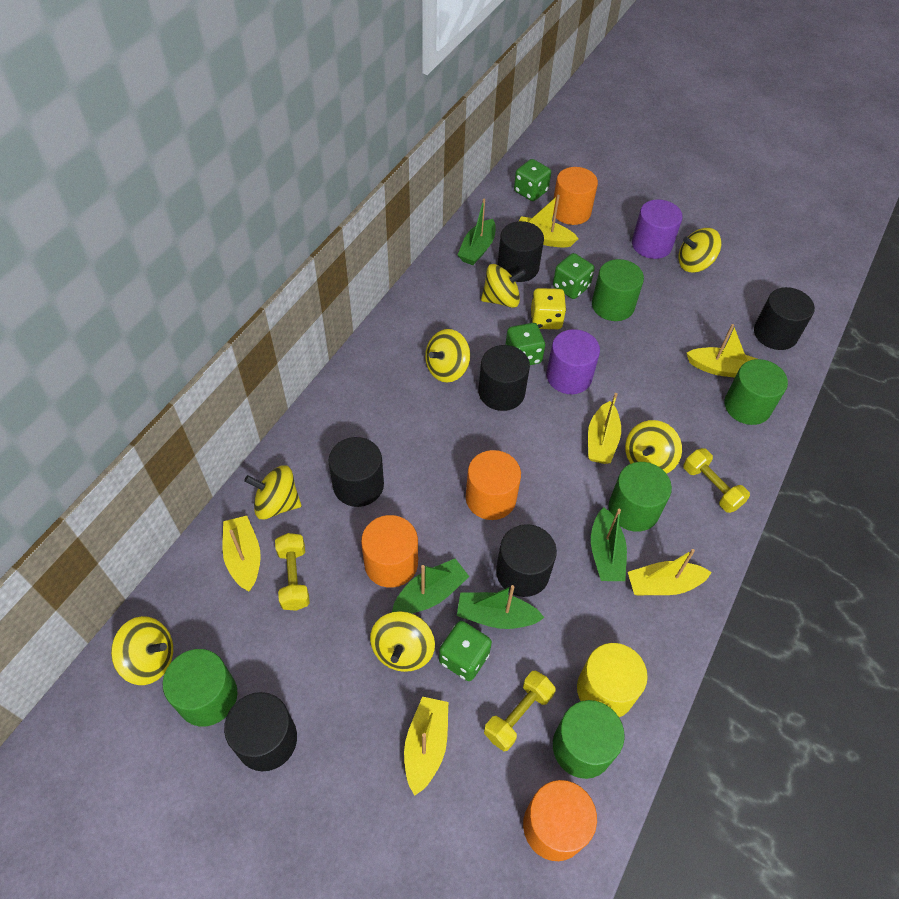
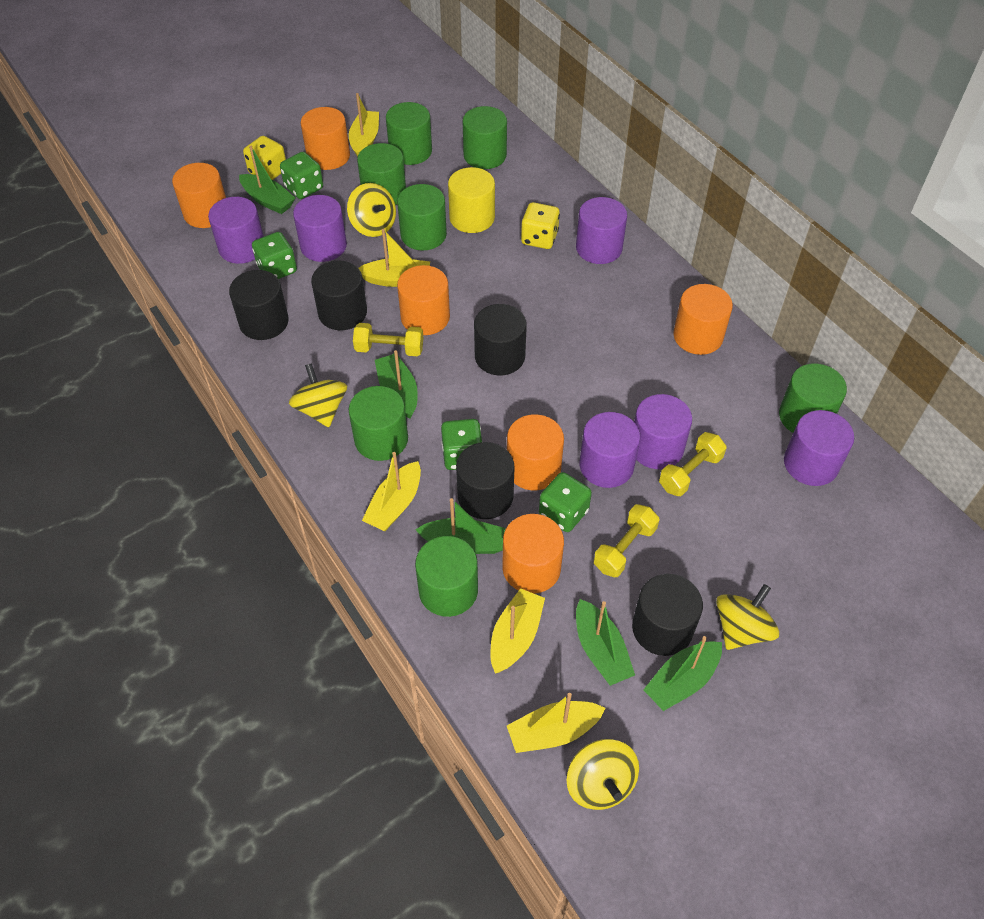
black cylinder: 6 -> 5
green boat: 4 -> 5
green cylinder: 5 -> 7
orange cylinder: 4 -> 6
purple cylinder: 2 -> 6
yellow boat: 6 -> 5
yellow dice: 1 -> 2
yellow spinning top: 7 -> 4

